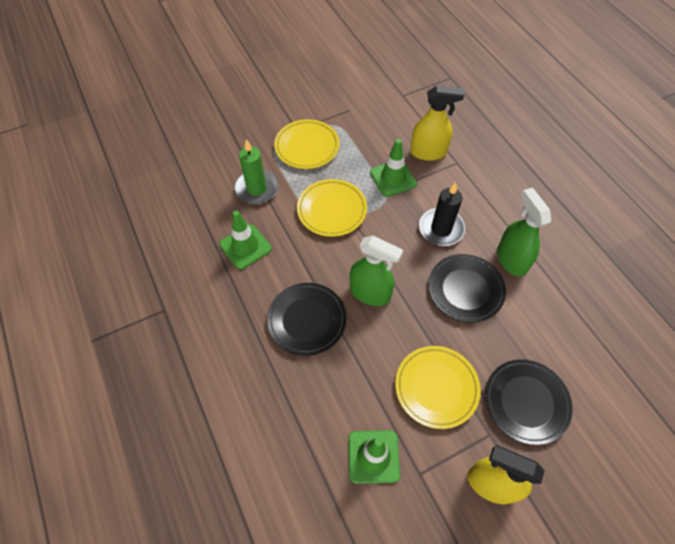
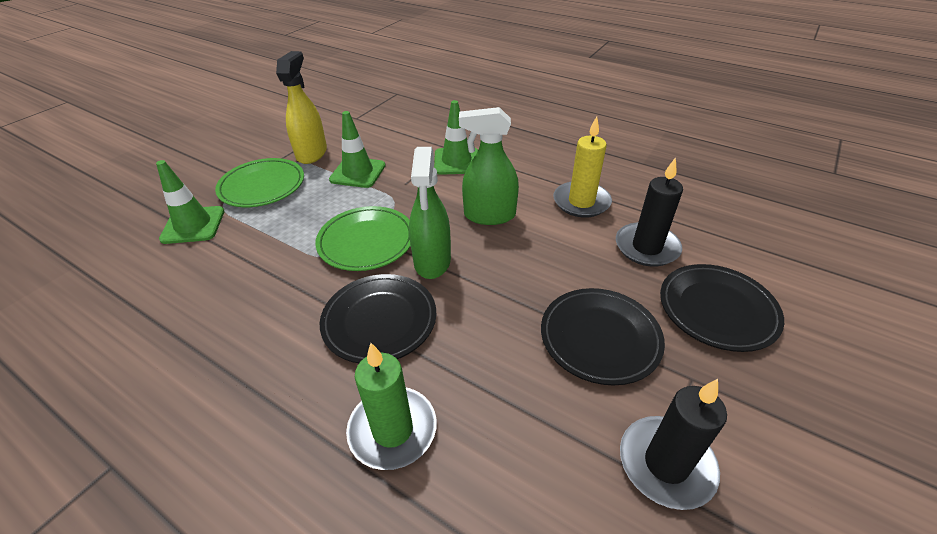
black candle: 1 -> 2
green plate: 0 -> 2
yellow candle: 0 -> 1
yellow plate: 3 -> 0
yellow spray bottle: 2 -> 1

